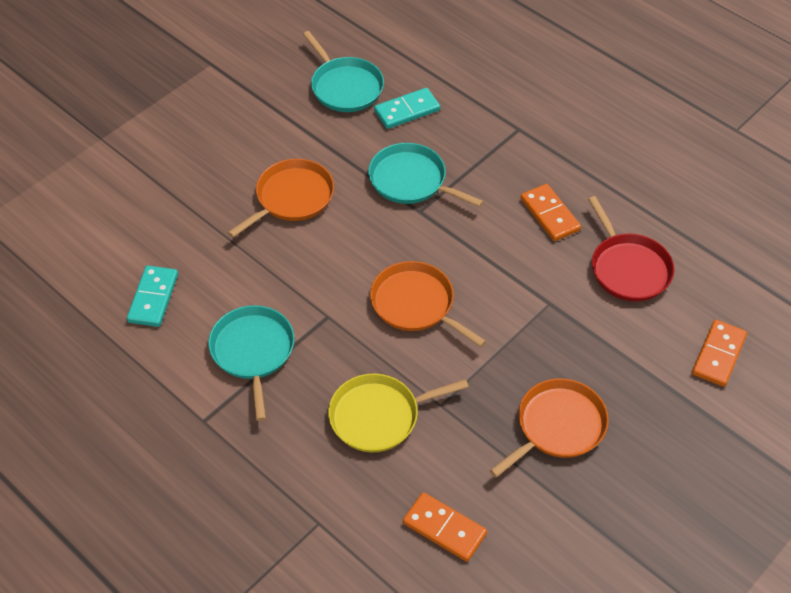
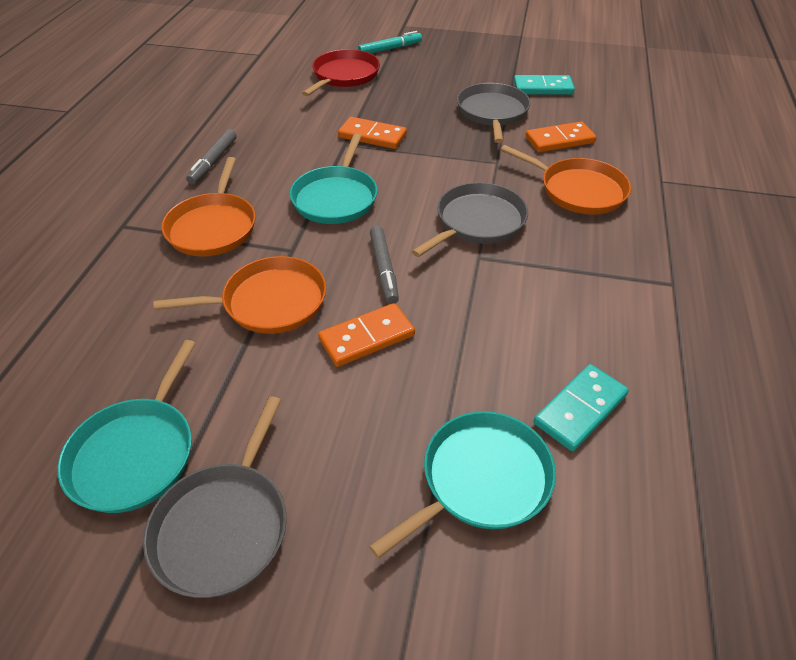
grey marker: 0 -> 2
grey pan: 0 -> 3
turquoise marker: 0 -> 1
yellow pan: 1 -> 0

